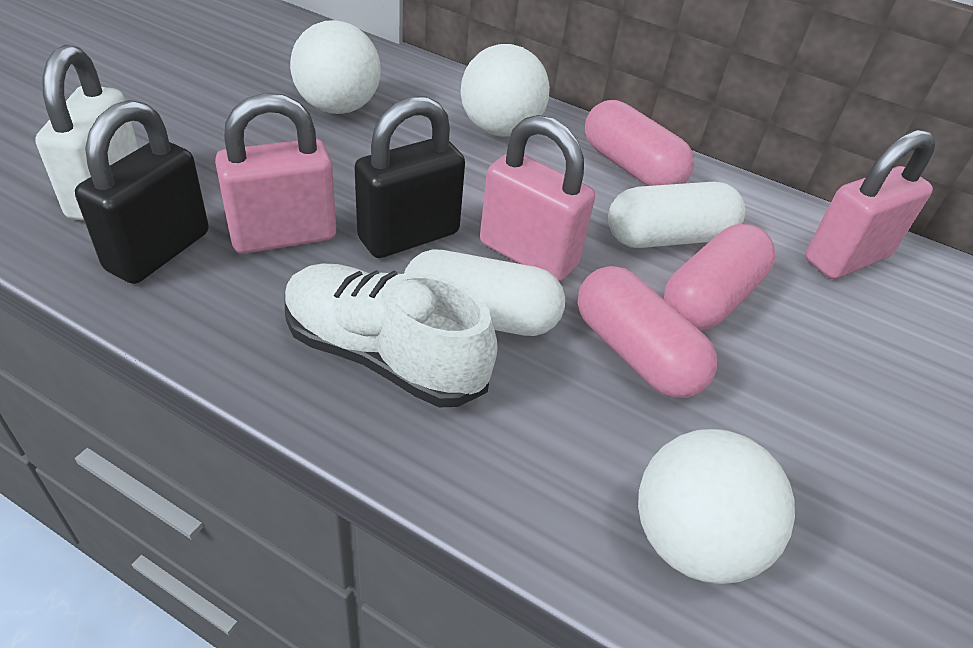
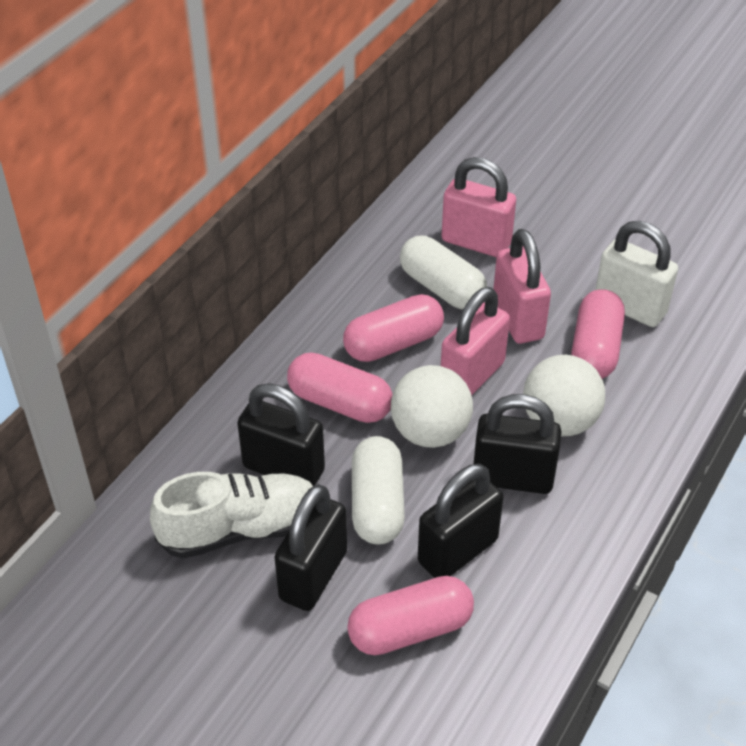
black padlock: 2 -> 4
pink capsule: 3 -> 4
white ball: 3 -> 2

